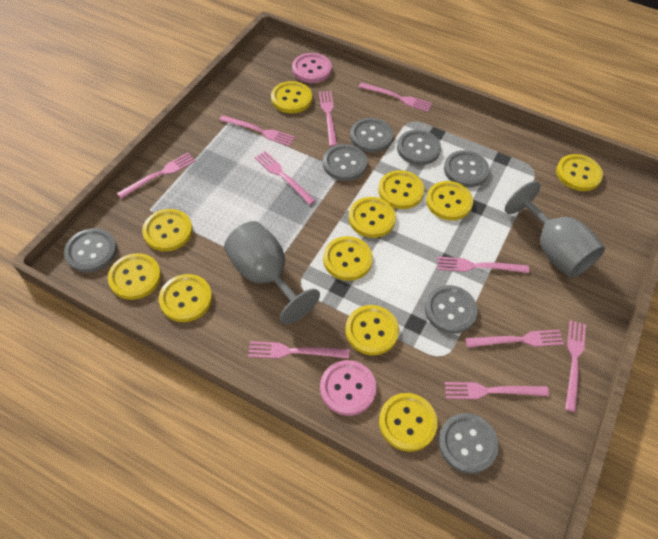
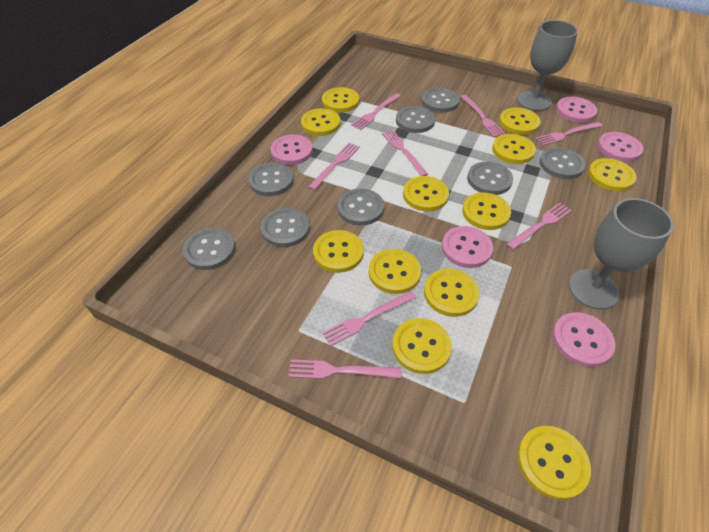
grey button: 7 -> 8
pink button: 2 -> 5
pink fork: 10 -> 8
yellow button: 11 -> 12

